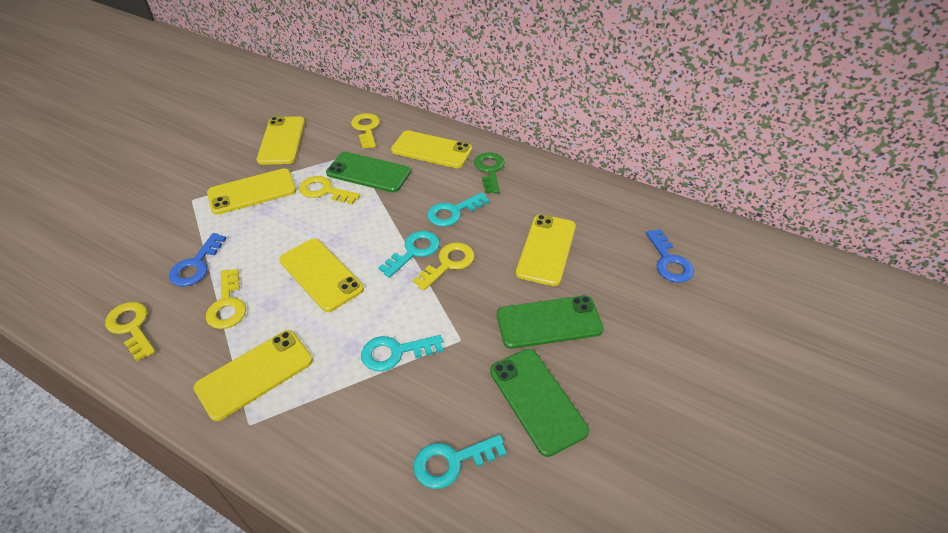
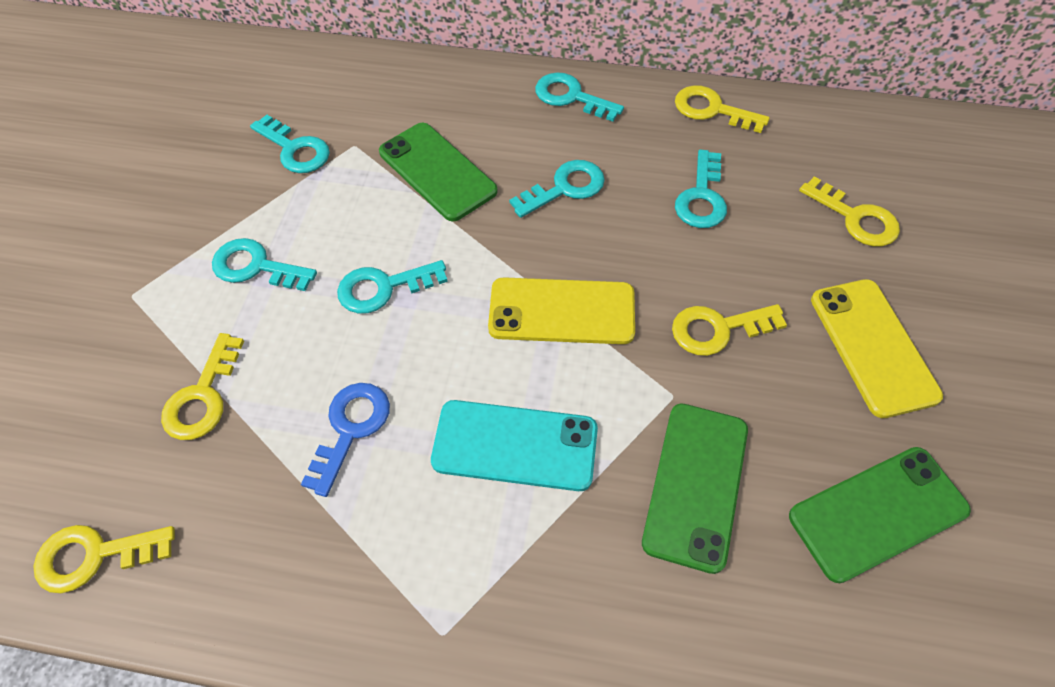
blue key: 2 -> 1
green key: 1 -> 0
turquoise key: 4 -> 6
turquoise phone: 0 -> 1
yellow phone: 6 -> 2

